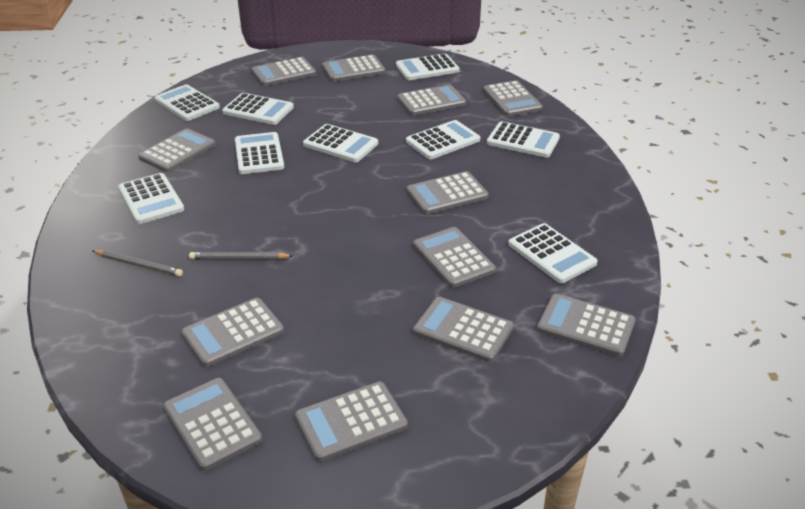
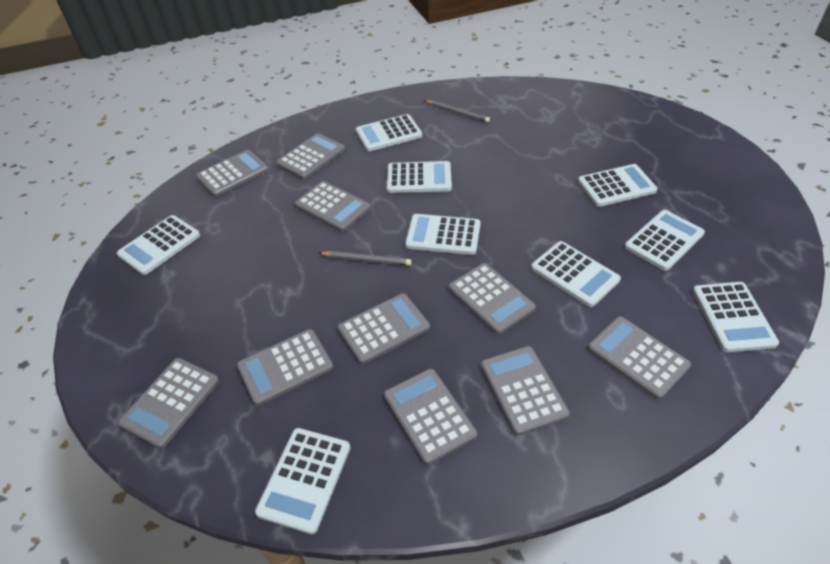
grey calculator: 12 -> 10

